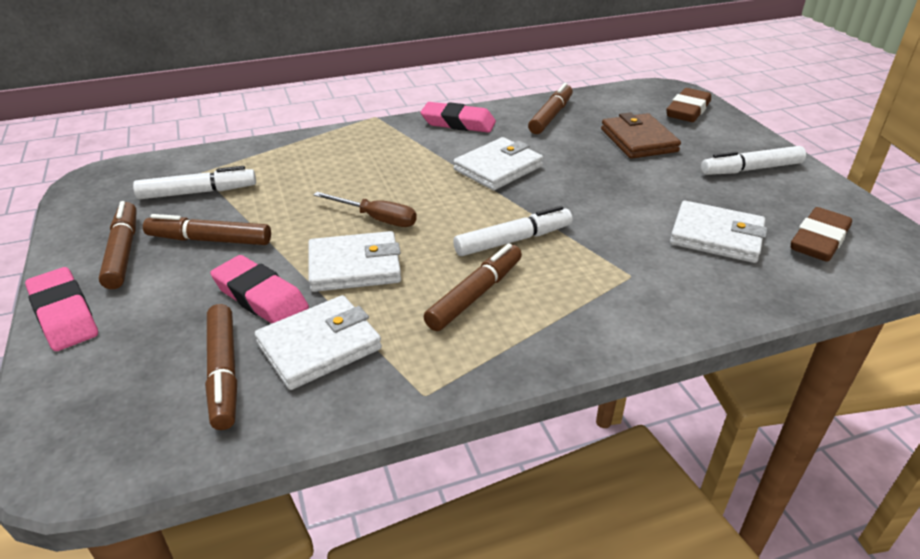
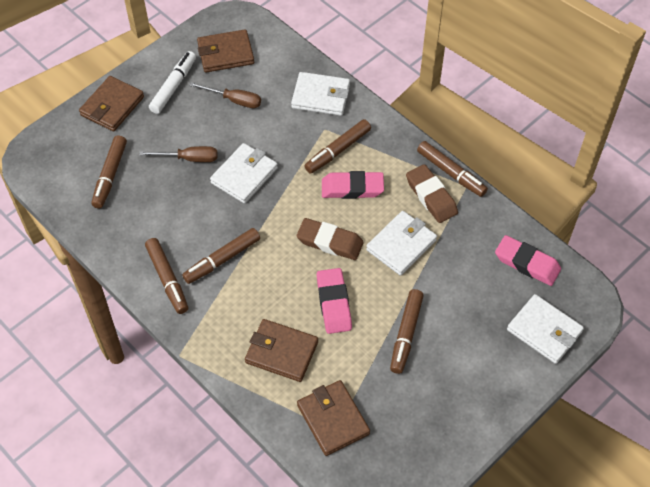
brown marker: 5 -> 6
brown screwdriver: 1 -> 2
brown wallet: 1 -> 4
white marker: 3 -> 1

